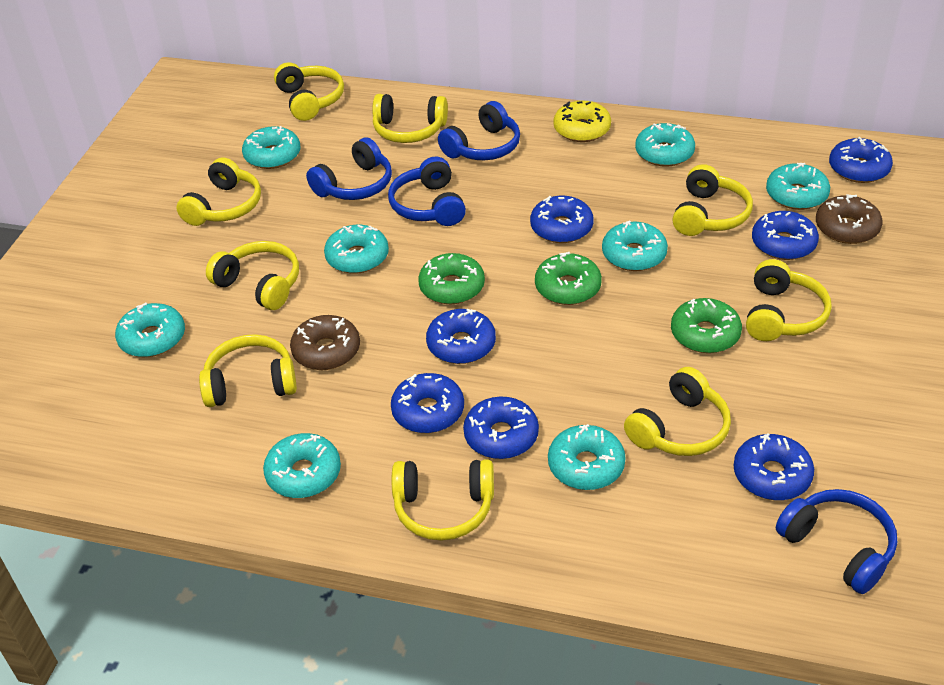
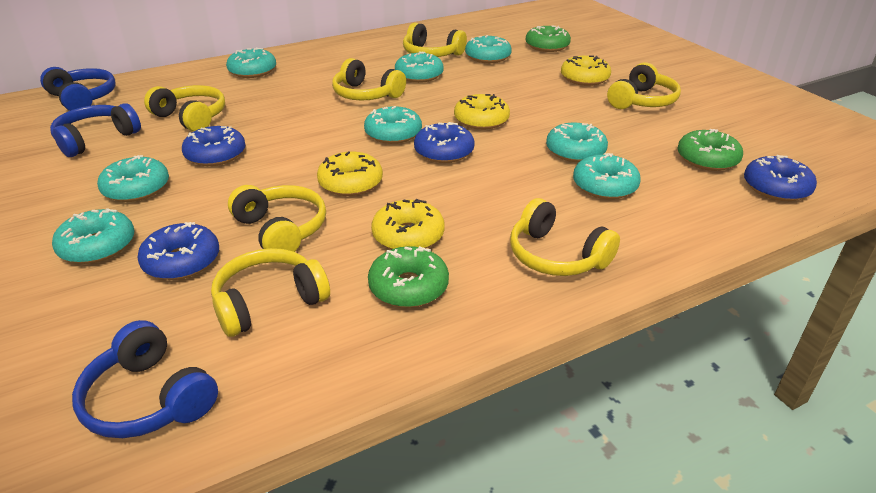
blue donut: 7 -> 4
blue headphones: 4 -> 3
brown donut: 2 -> 0
yellow donut: 1 -> 4
yellow headphones: 9 -> 7

